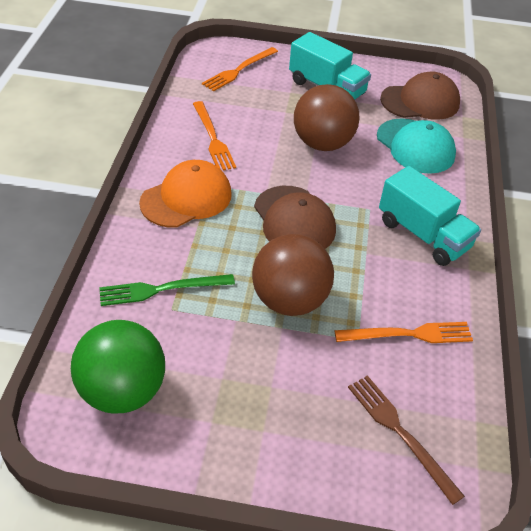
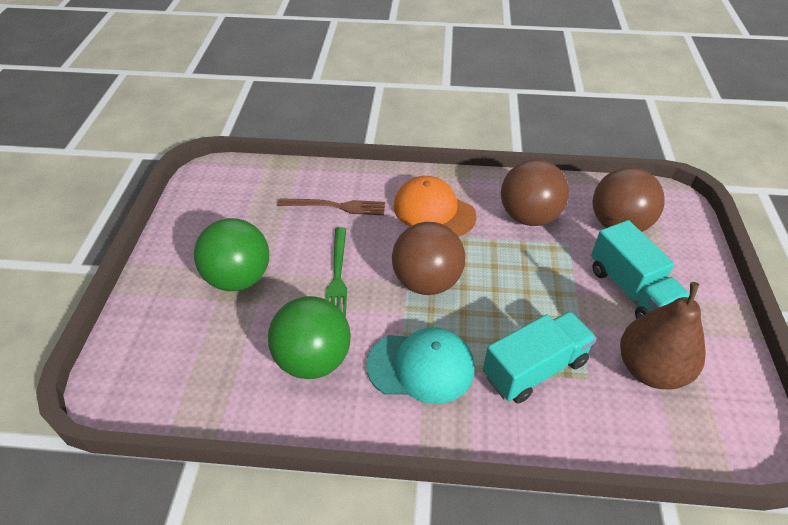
brown ball: 2 -> 3
brown cap: 2 -> 0
brown pear: 0 -> 1
green ball: 1 -> 2
orange fork: 3 -> 0

